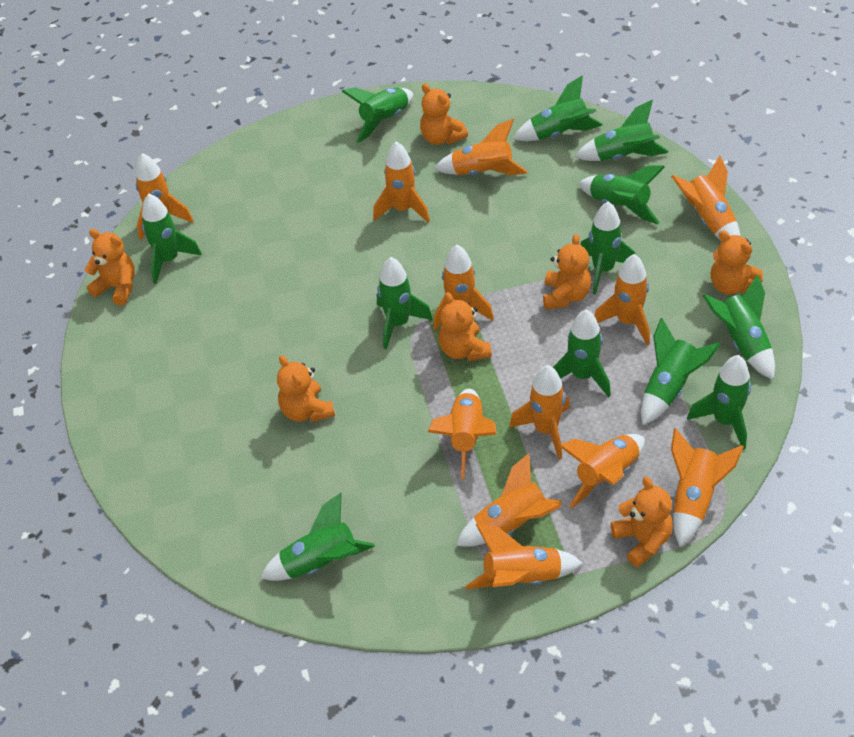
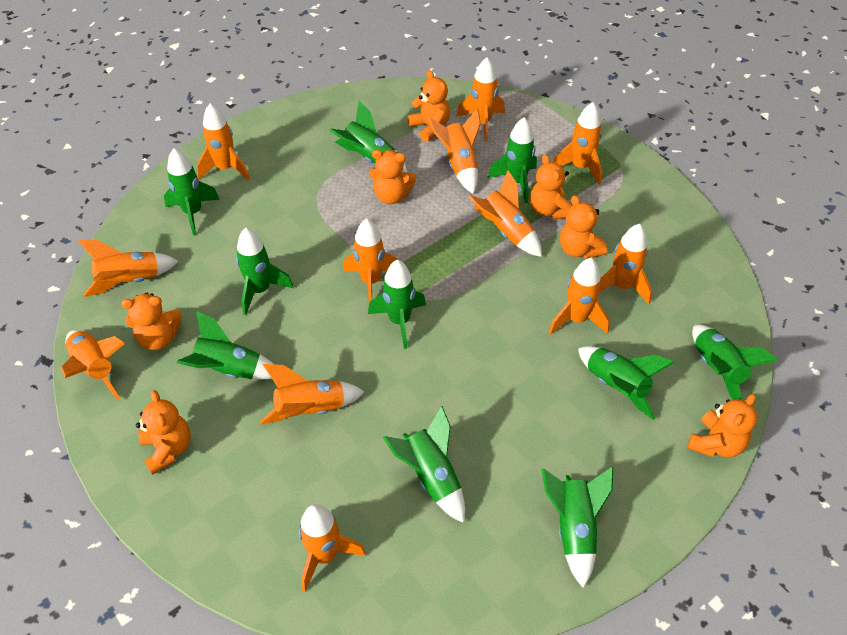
green rocket: 12 -> 10

